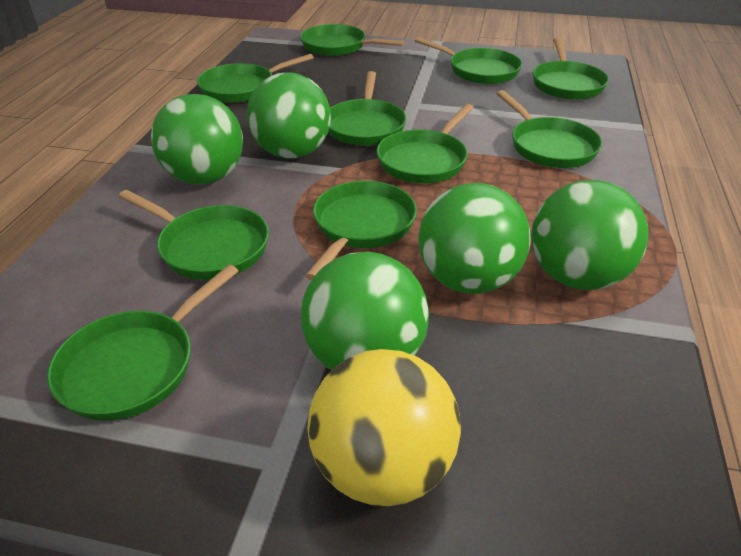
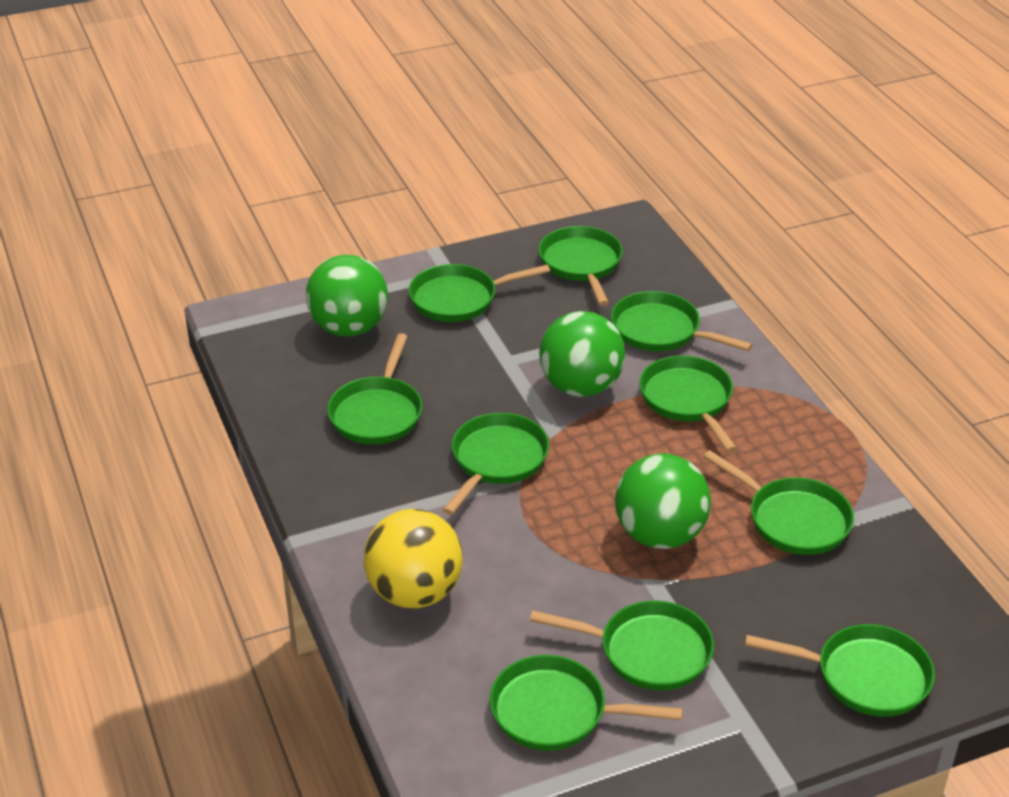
green ball: 5 -> 3

